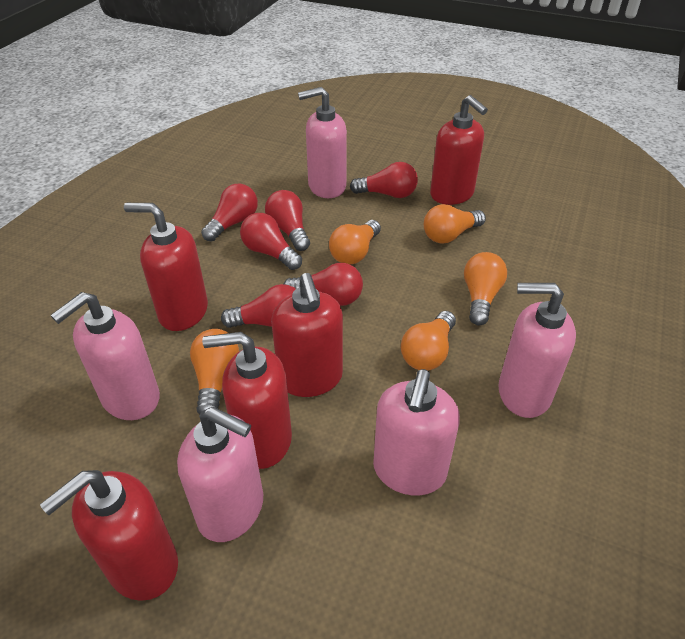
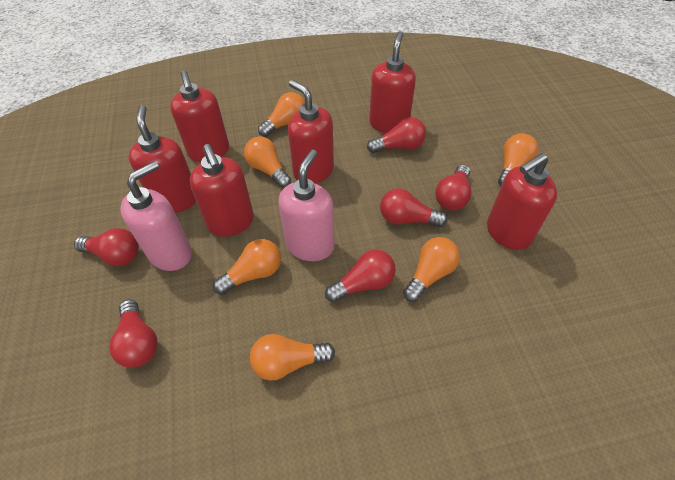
orange light bulb: 5 -> 6
pink soap dispenser: 5 -> 2
red soap dispenser: 5 -> 6

